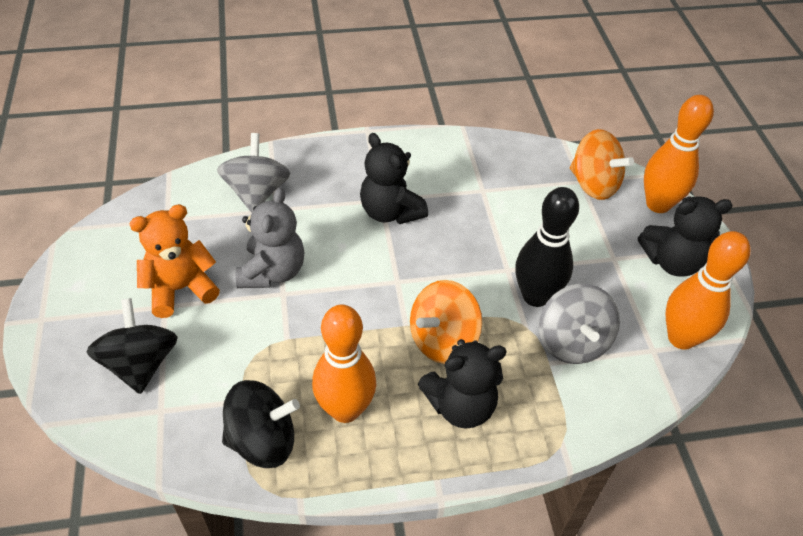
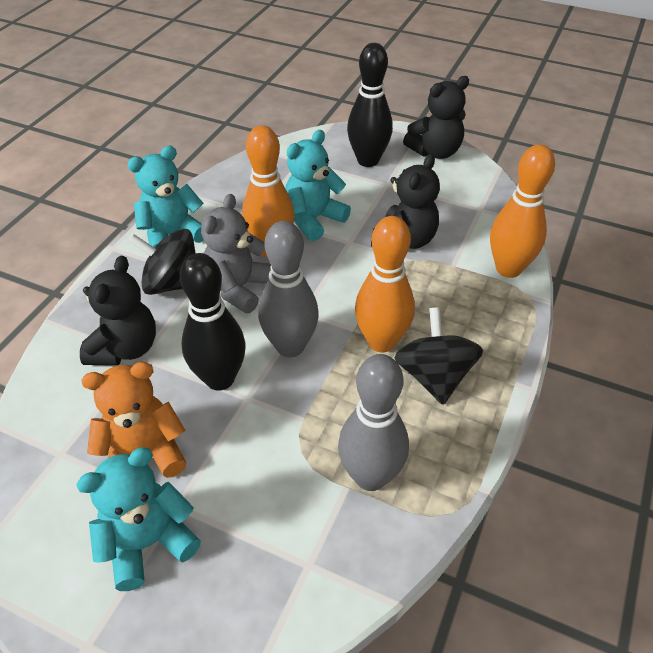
black bowling pin: 1 -> 2
grey bowling pin: 0 -> 2
grey spinning top: 2 -> 0
orange spinning top: 2 -> 0
turquoise teddy bear: 0 -> 3

